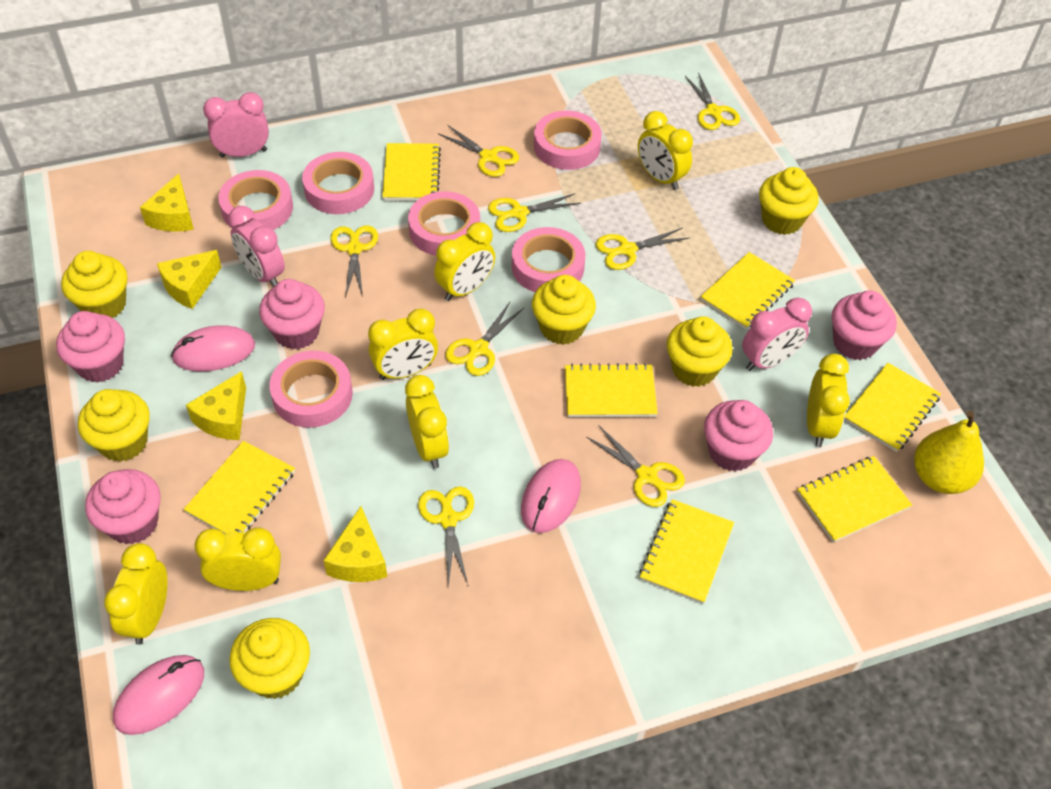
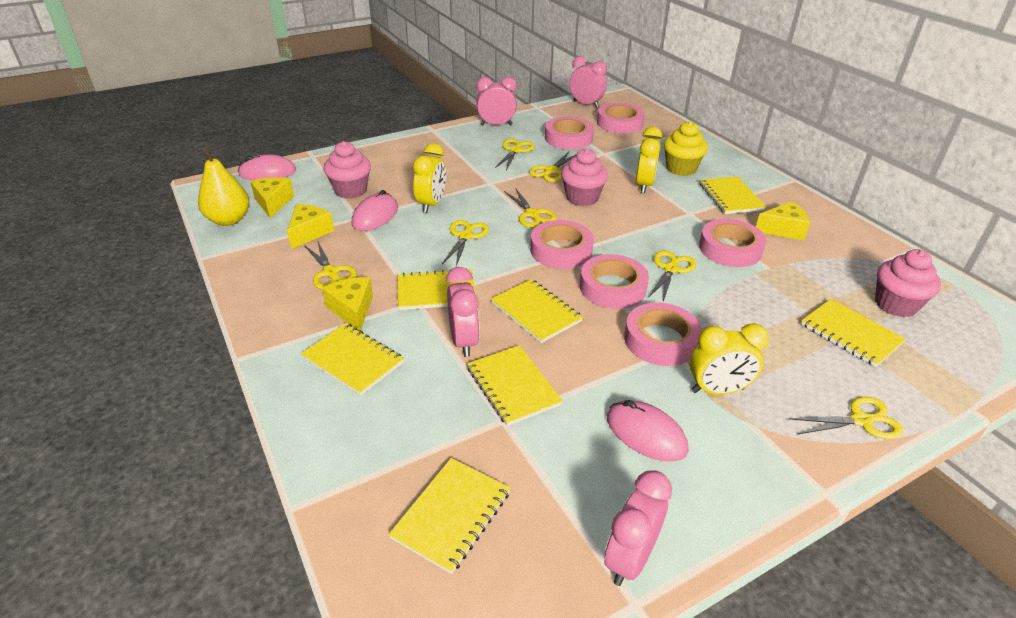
pink clock: 3 -> 4
pink cupcake: 5 -> 3
yellow clock: 7 -> 3
yellow cupcake: 6 -> 1
yellow scissors: 8 -> 7

